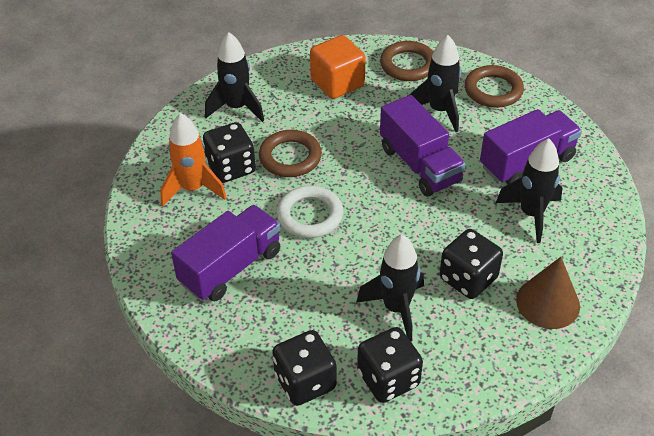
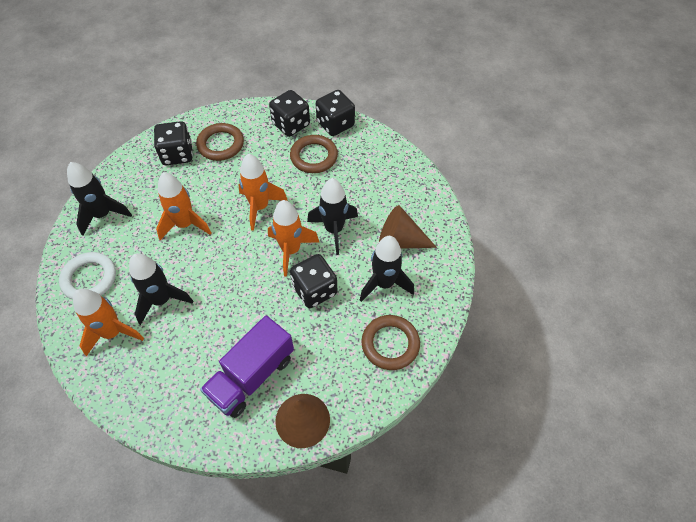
brown cone: 1 -> 2
orange cube: 1 -> 0
orange rocket: 1 -> 4
purple truck: 3 -> 1

